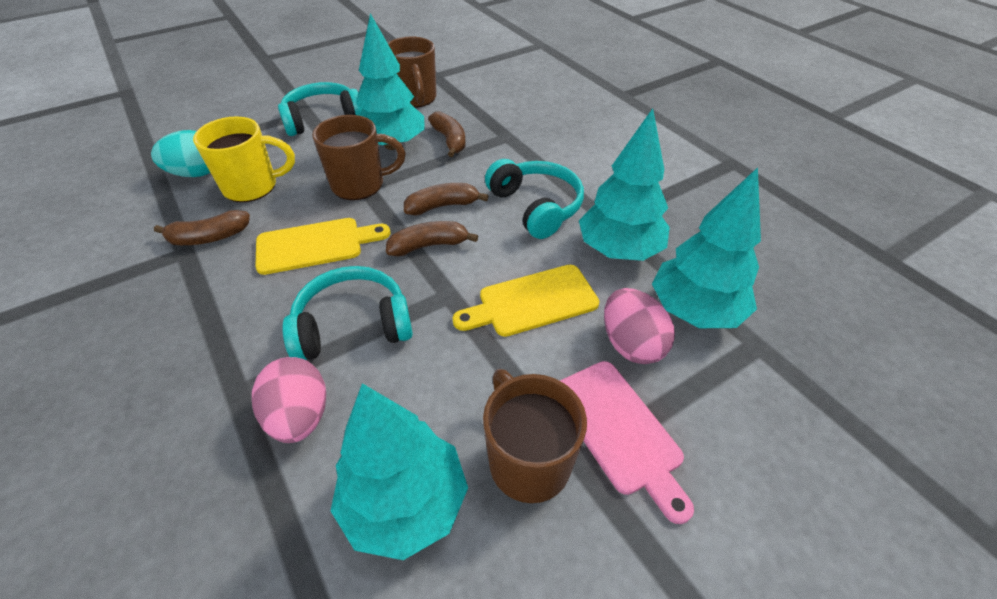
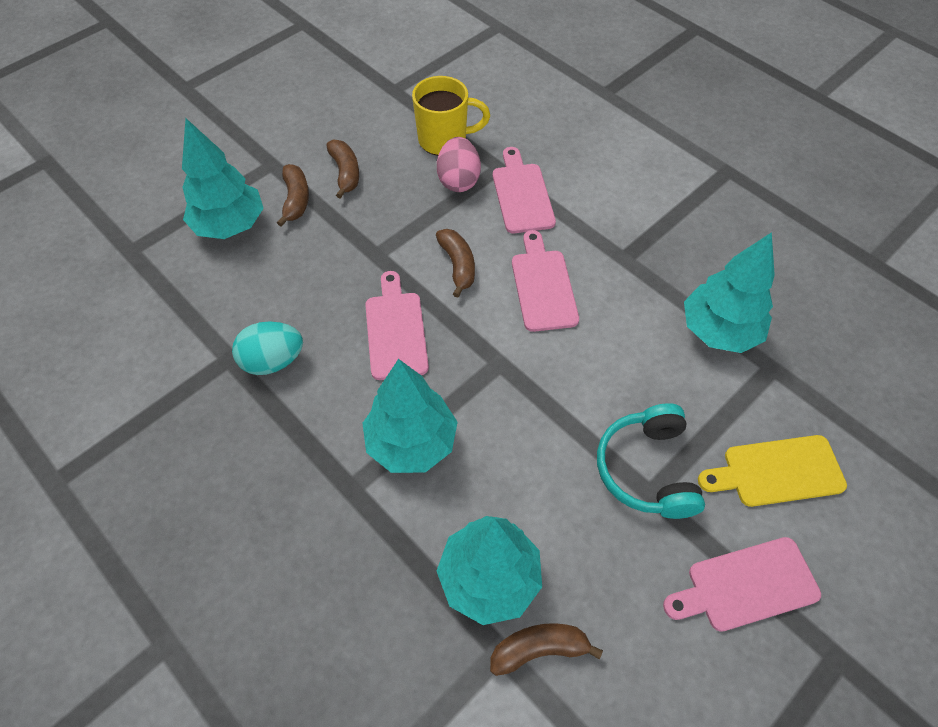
brown mug: 3 -> 0
pink cutting board: 1 -> 4
pink egg: 2 -> 1
turquoise headphones: 3 -> 1
yellow cutting board: 2 -> 1

